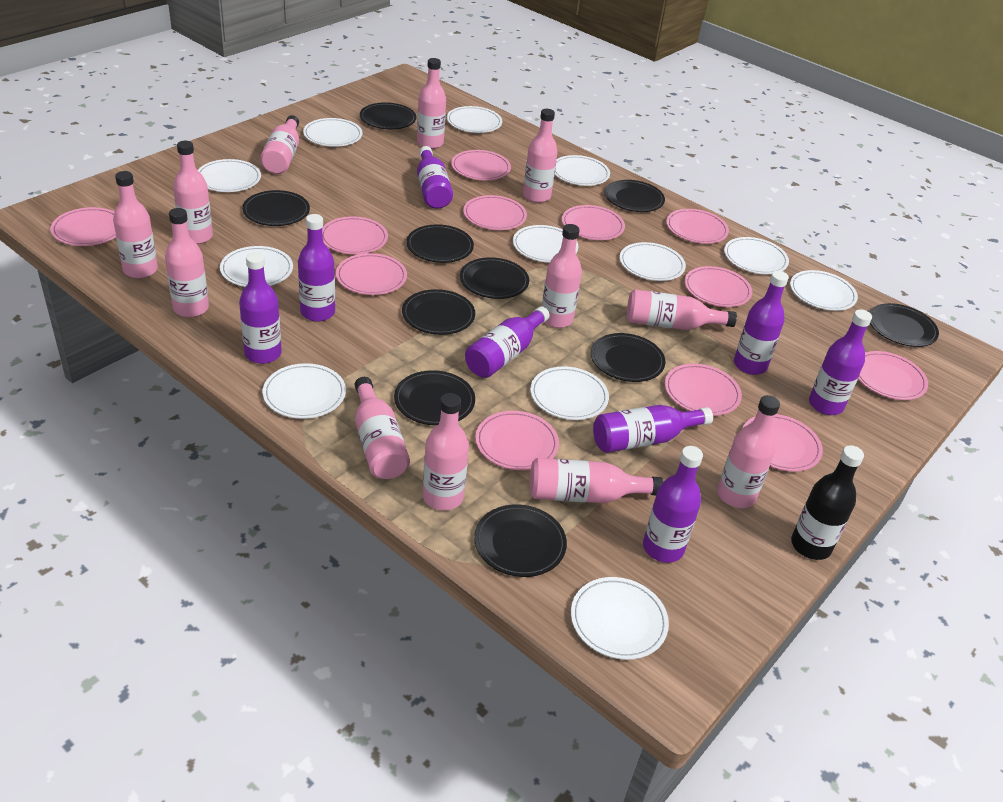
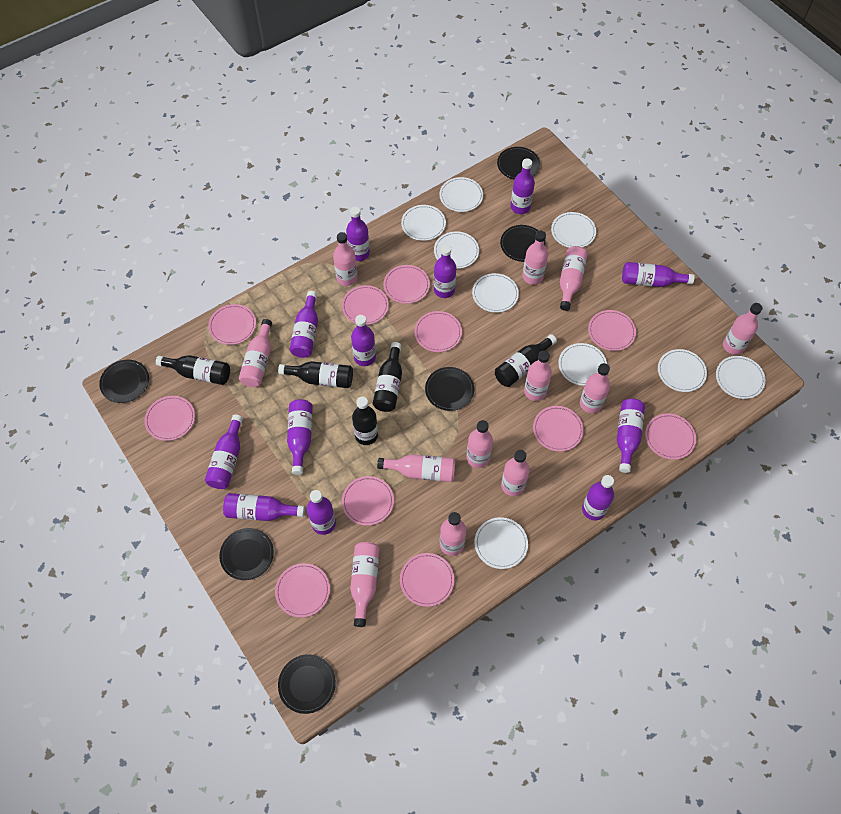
black bottle: 1 -> 5
black plate: 10 -> 6
pink plate: 12 -> 11
purple bottle: 8 -> 12
white plate: 12 -> 9

